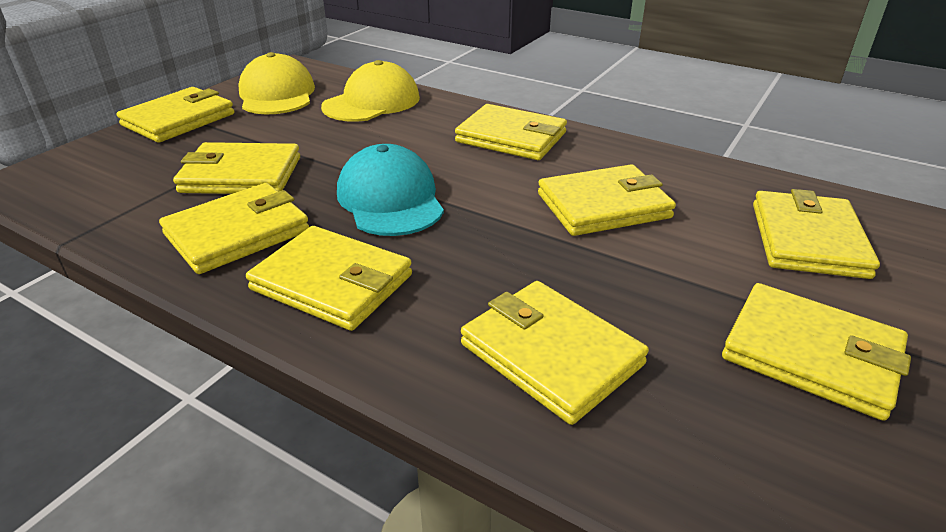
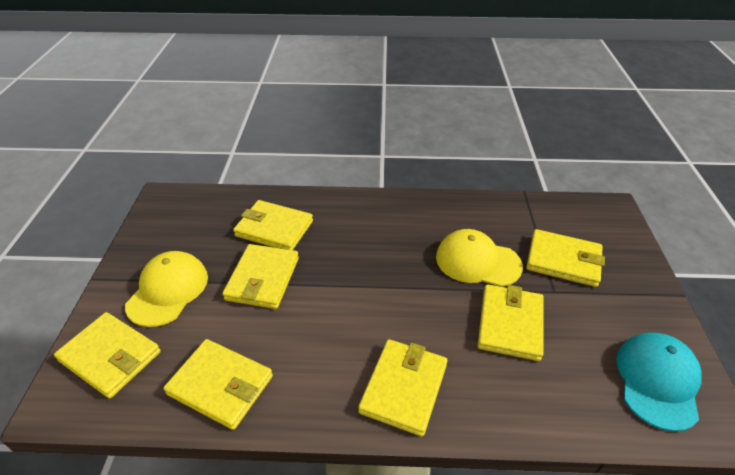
yellow wallet: 9 -> 7

